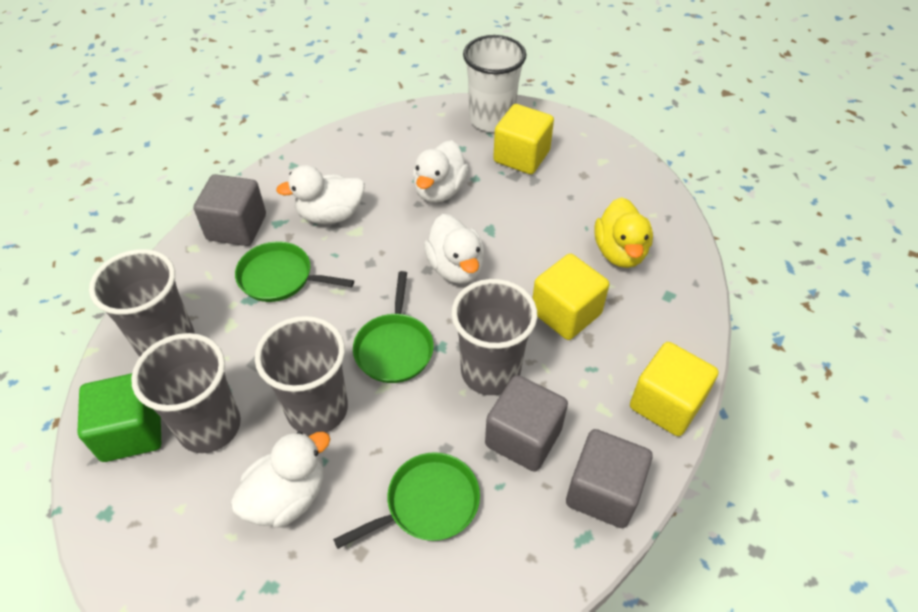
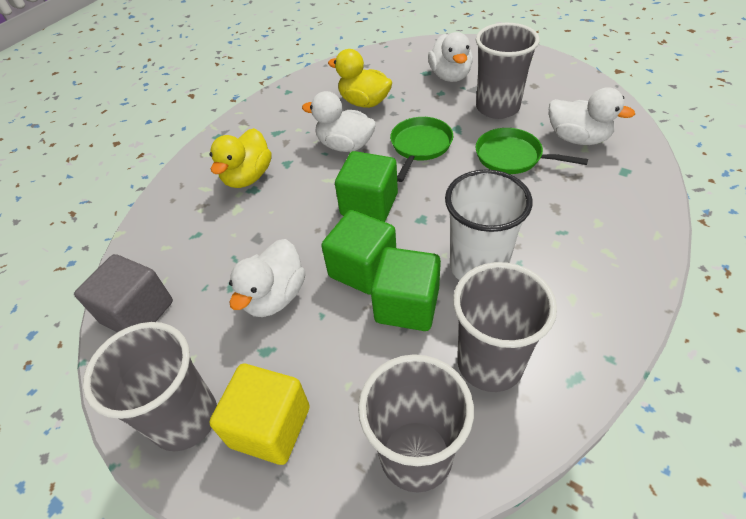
green cube: 1 -> 3
green pan: 3 -> 2
grey cube: 3 -> 1
yellow cube: 3 -> 1
yellow duck: 1 -> 2

